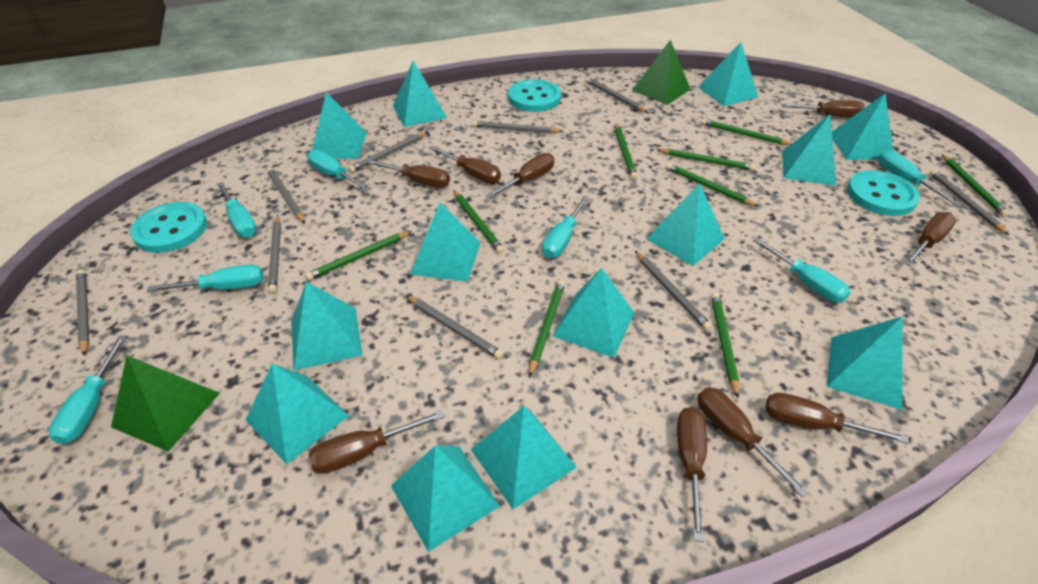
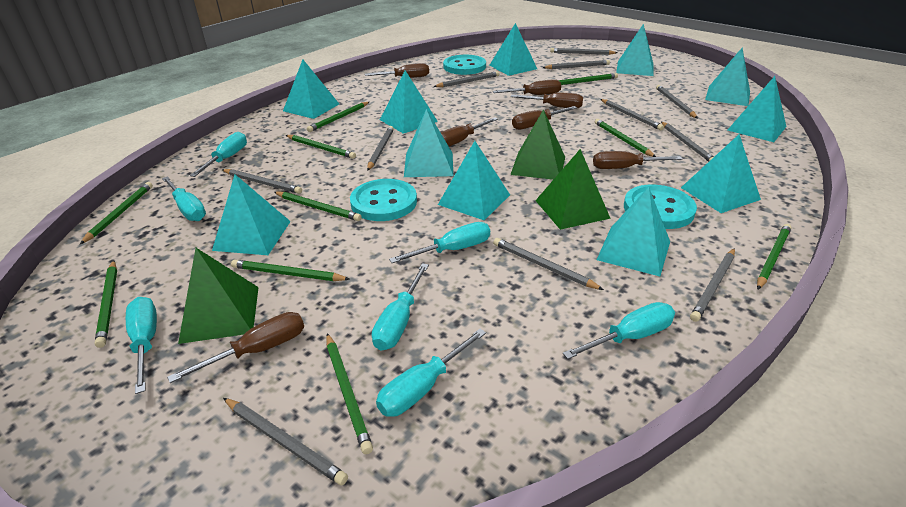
brown screwdriver: 9 -> 7
green pencil: 9 -> 10
green pyramid: 2 -> 3
grey pencil: 9 -> 11
turquoise pyramid: 13 -> 11

